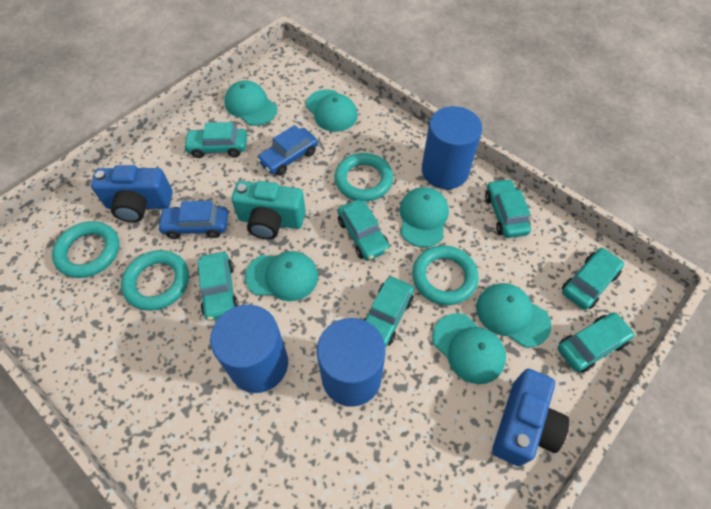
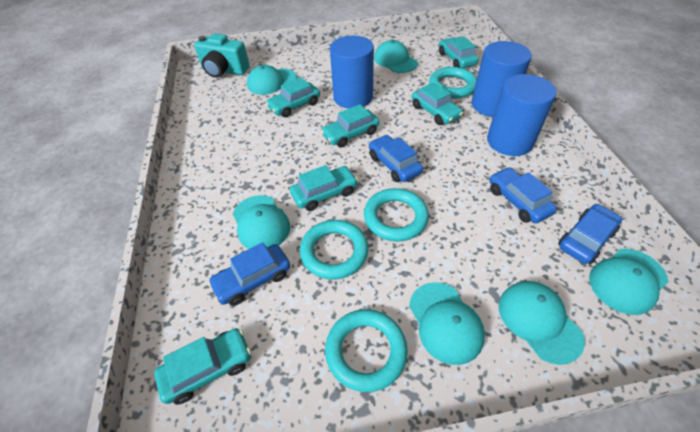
blue camera: 2 -> 0
blue car: 2 -> 4
turquoise car: 7 -> 6

